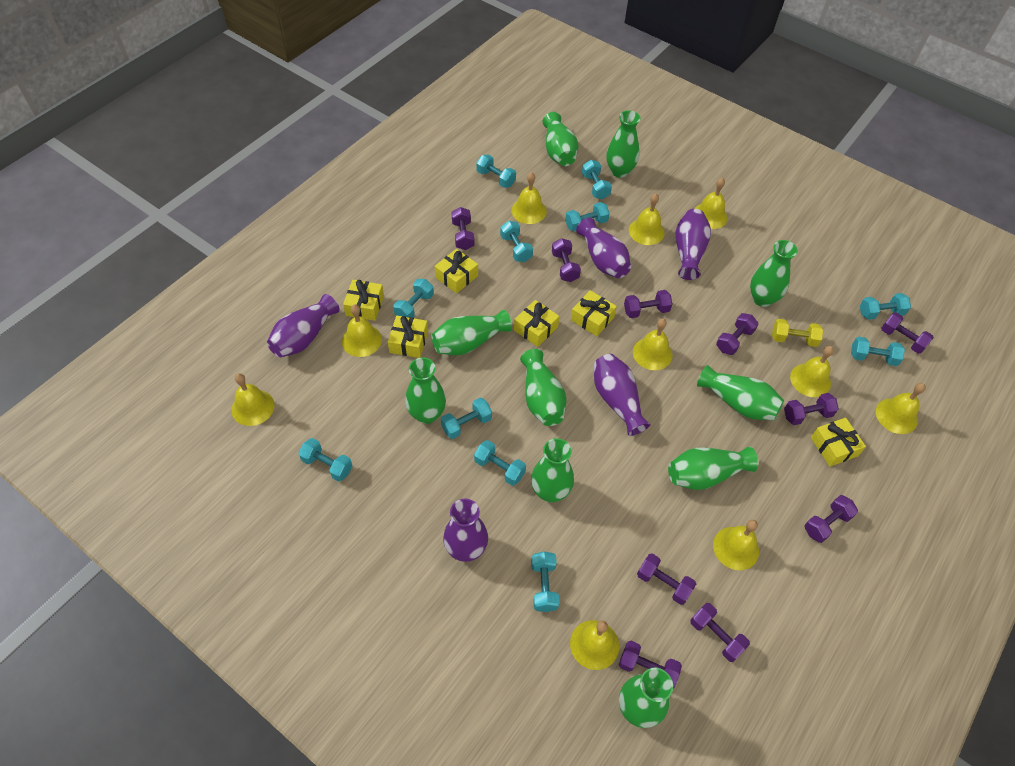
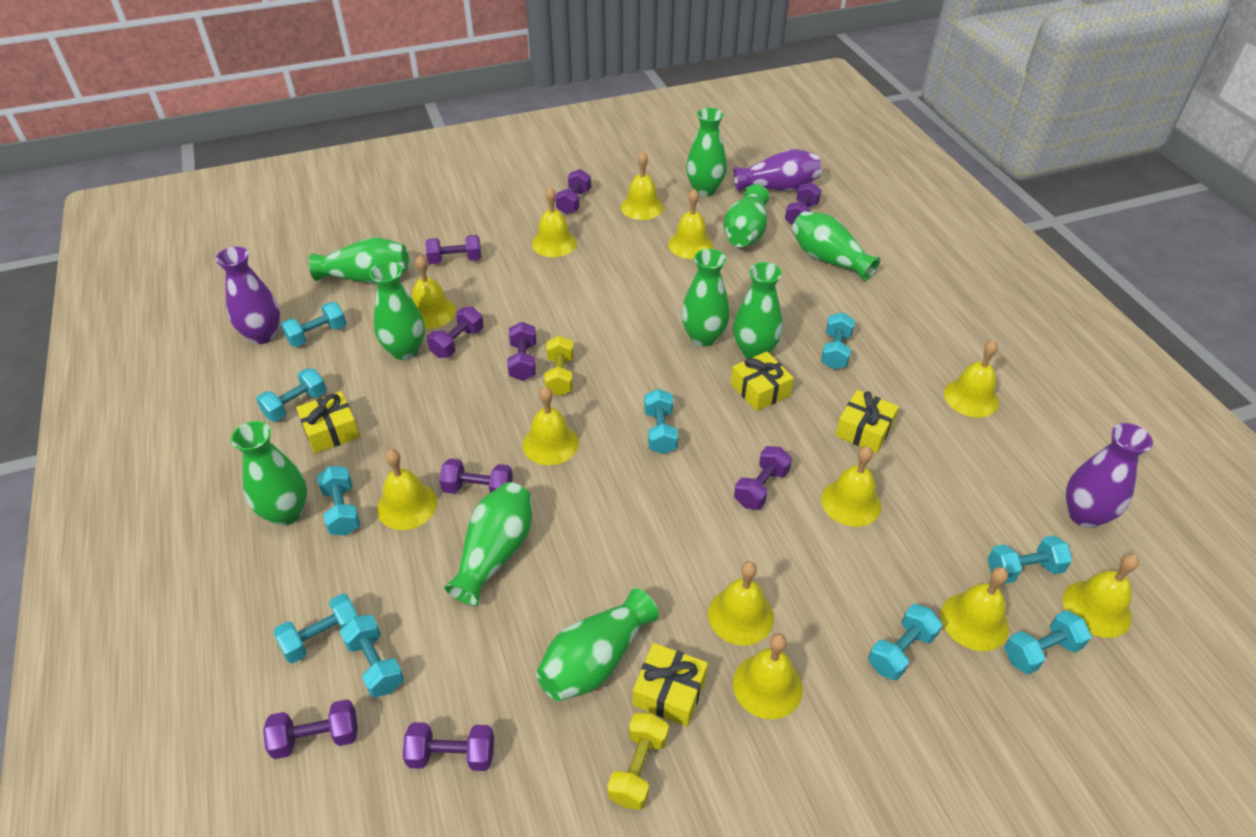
purple dumbbell: 10 -> 9
purple vase: 5 -> 3
turquoise dumbbell: 11 -> 10
yellow bell: 10 -> 12
yellow dumbbell: 1 -> 2
yellow gift: 6 -> 4

